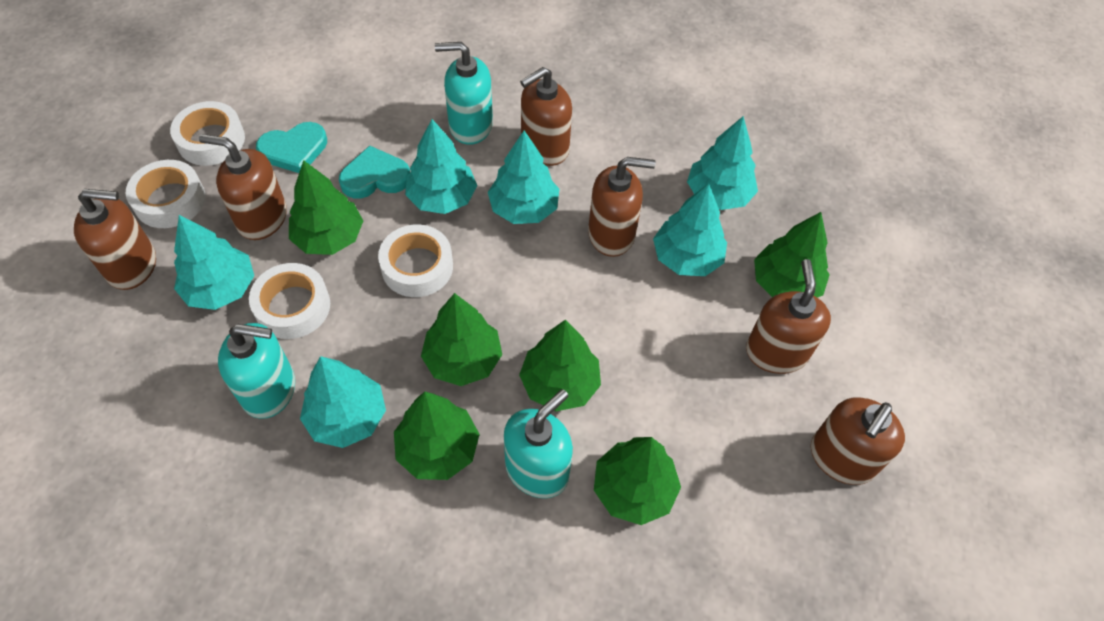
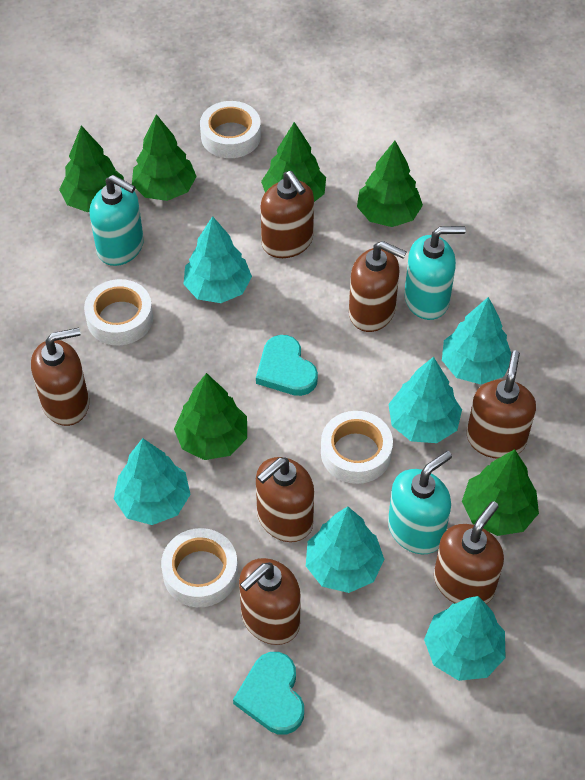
brown soap dispenser: 6 -> 7

